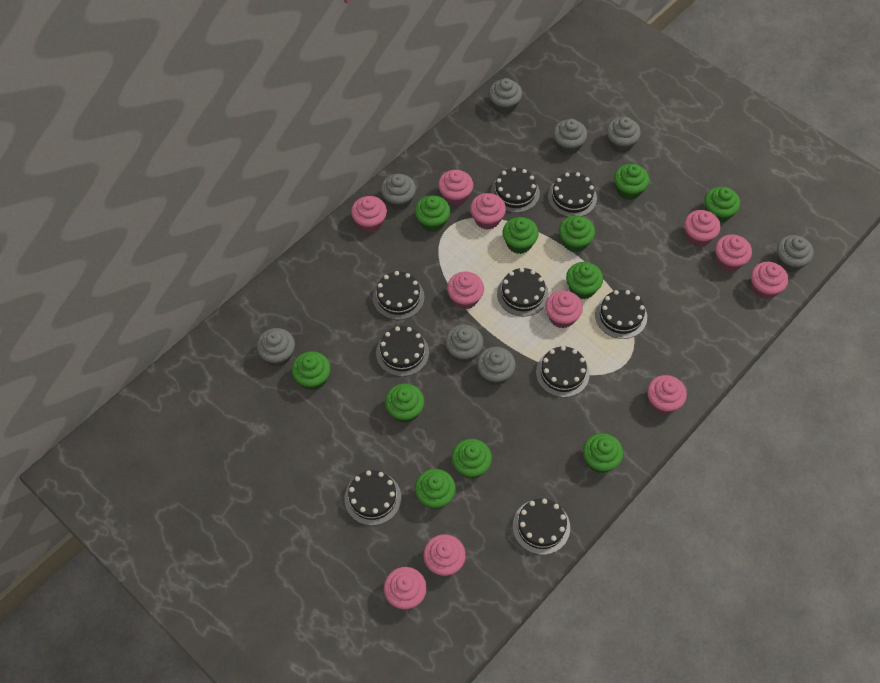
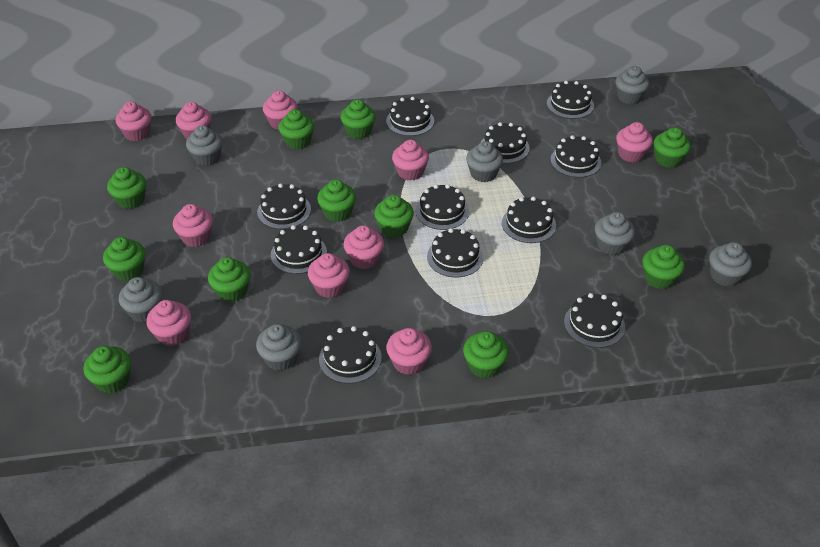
black cake: 9 -> 11
grey cupcake: 8 -> 7
pink cupcake: 11 -> 10

